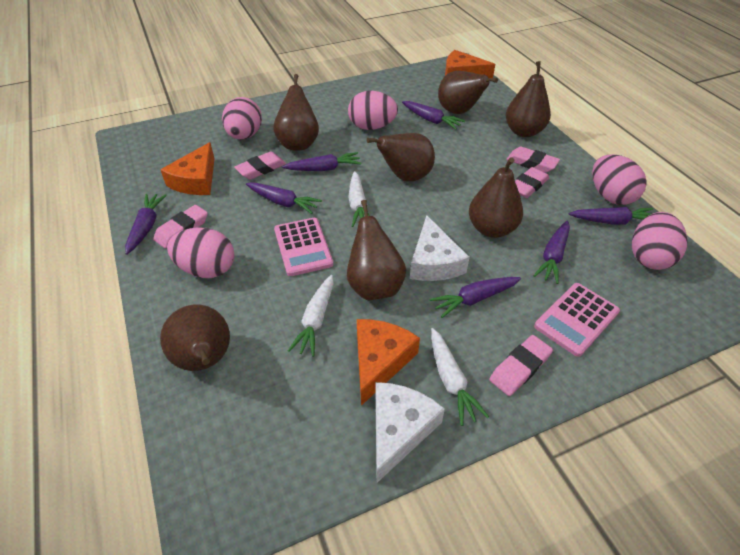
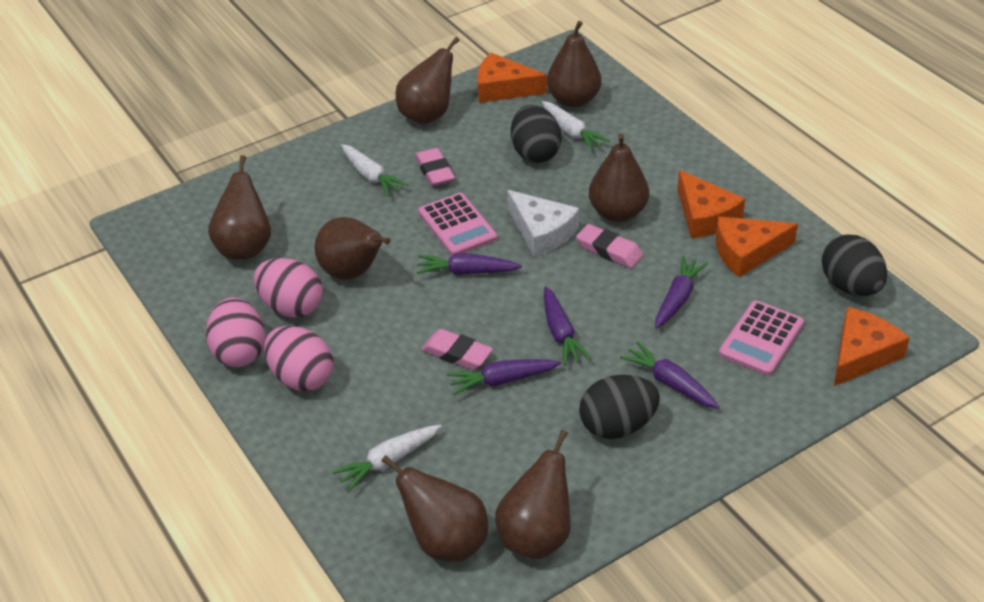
black egg: 0 -> 3
orange cheese: 3 -> 4
pink egg: 5 -> 3
pink eraser: 5 -> 3
purple carrot: 7 -> 5
white cheese: 2 -> 1

